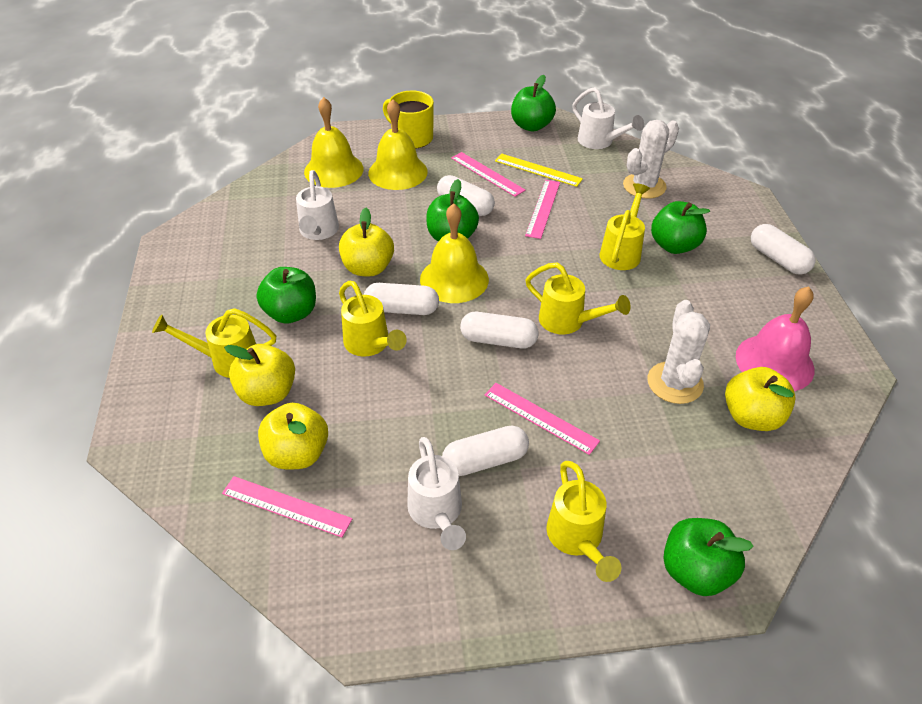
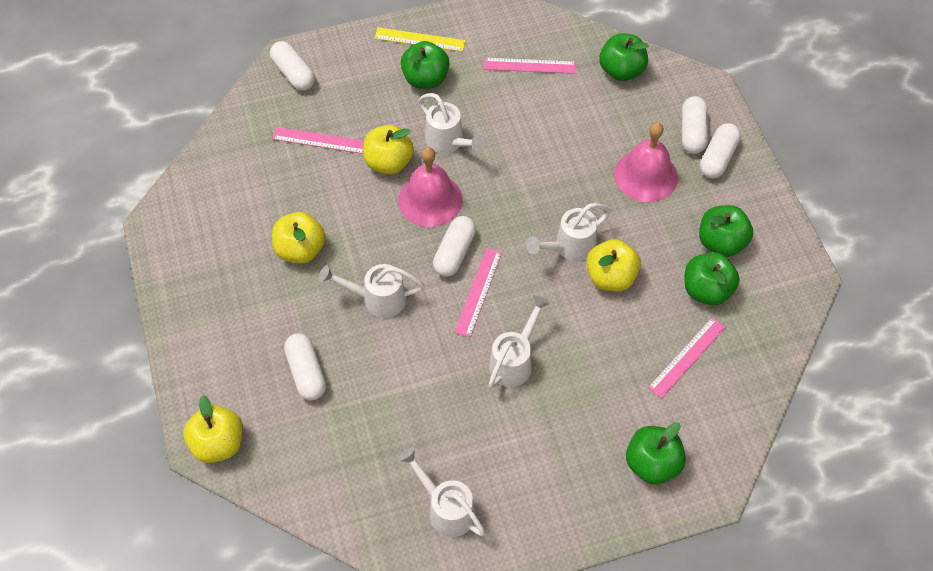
pink bell: 1 -> 2
white cactus: 2 -> 0
white watering can: 3 -> 5
yellow bell: 3 -> 0
yellow mug: 1 -> 0
yellow watering can: 5 -> 0

